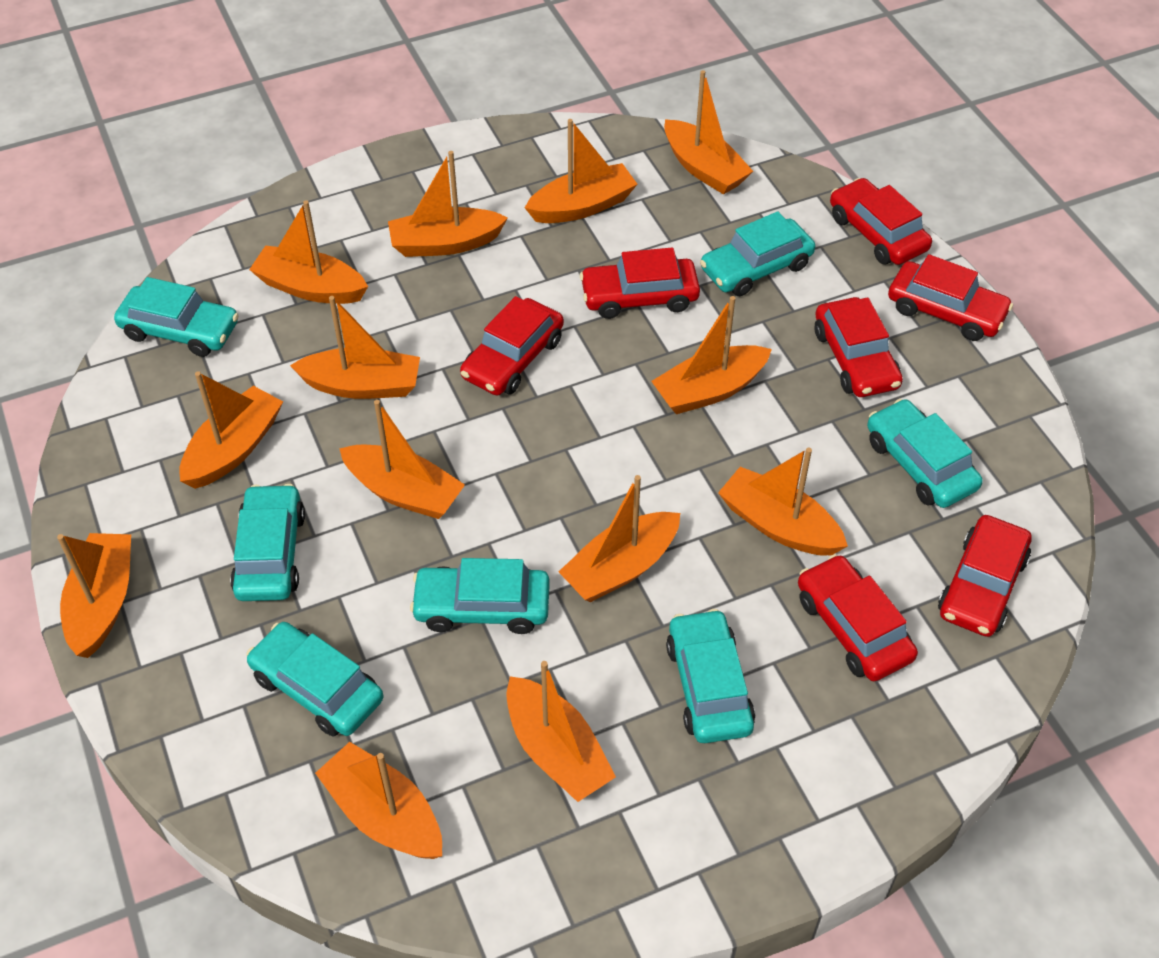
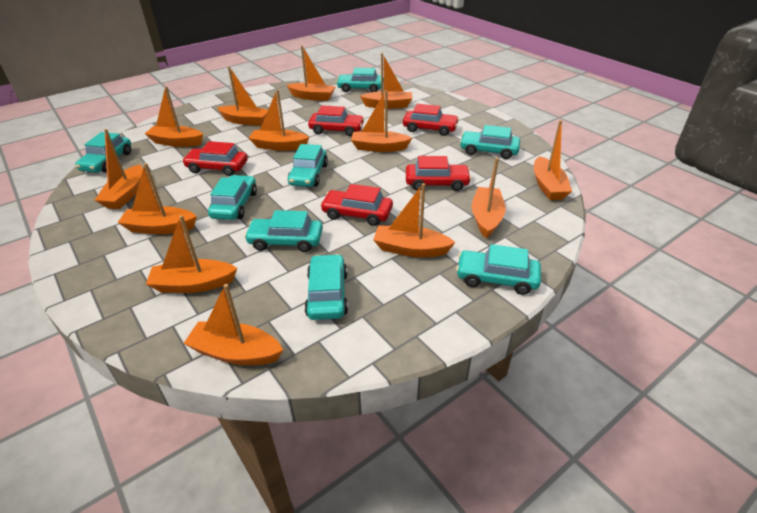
red car: 7 -> 5
turquoise car: 7 -> 8

